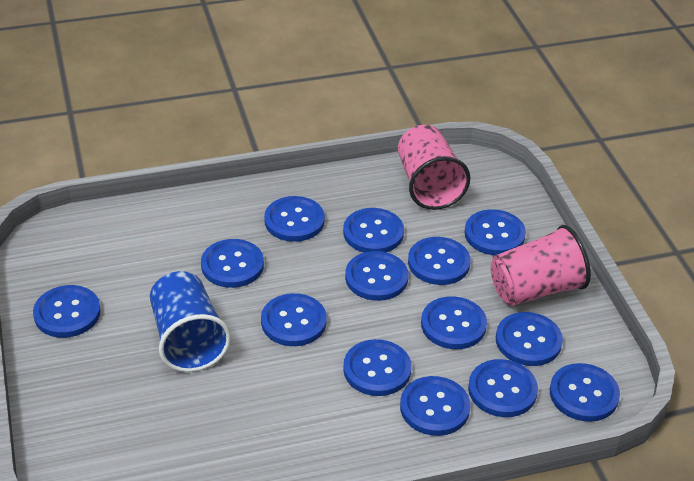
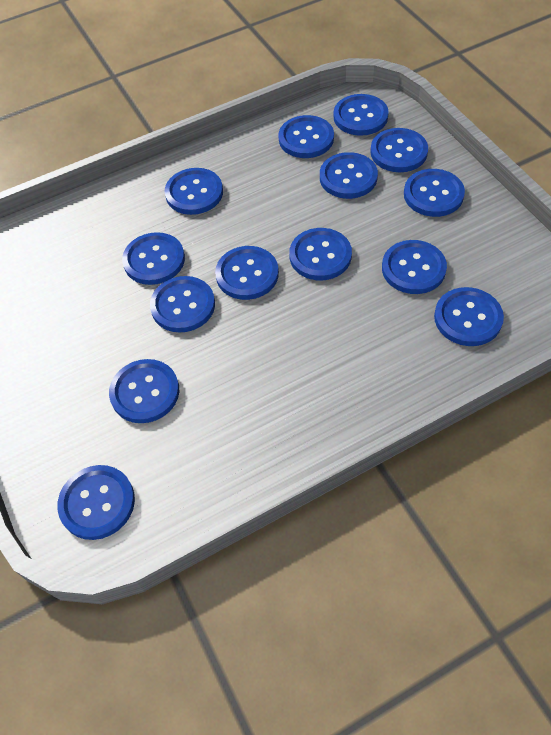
blue cup: 1 -> 0
pink cup: 2 -> 0

